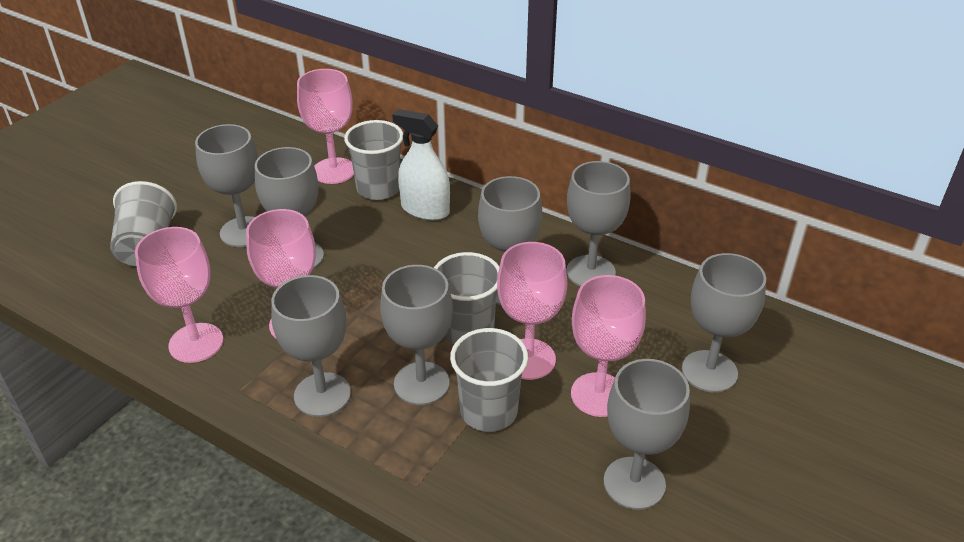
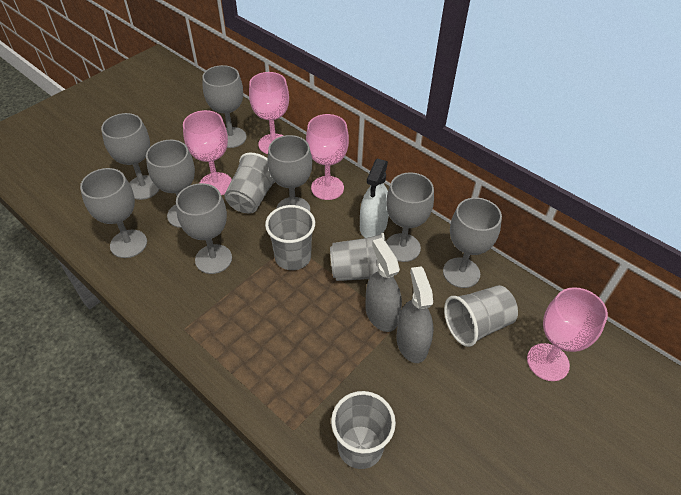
grey cup: 4 -> 5
grey spray bottle: 0 -> 2
pink goblet: 5 -> 4

